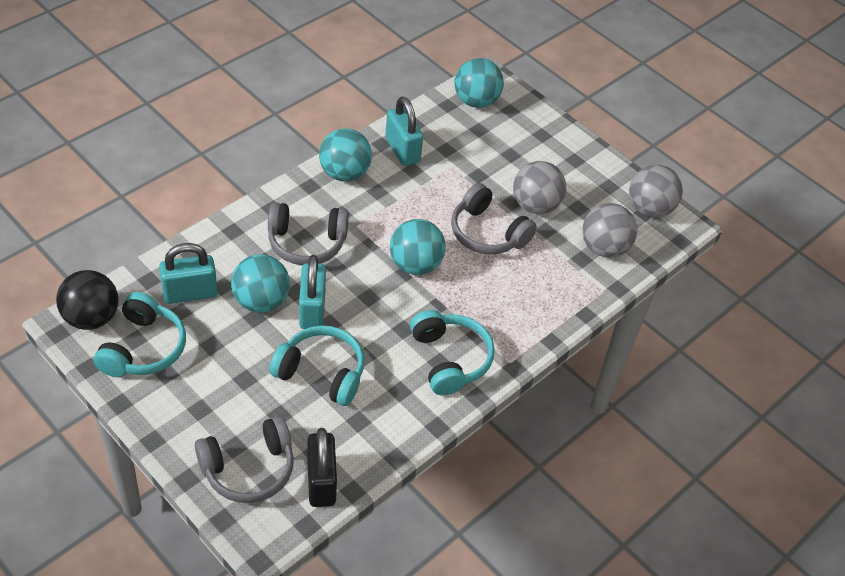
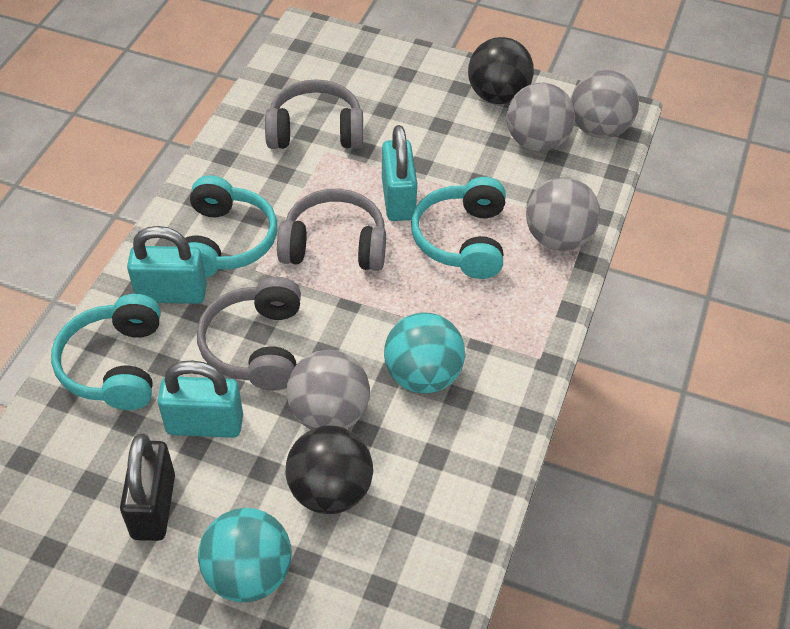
black ball: 1 -> 2
grey ball: 3 -> 4
turquoise ball: 4 -> 2

